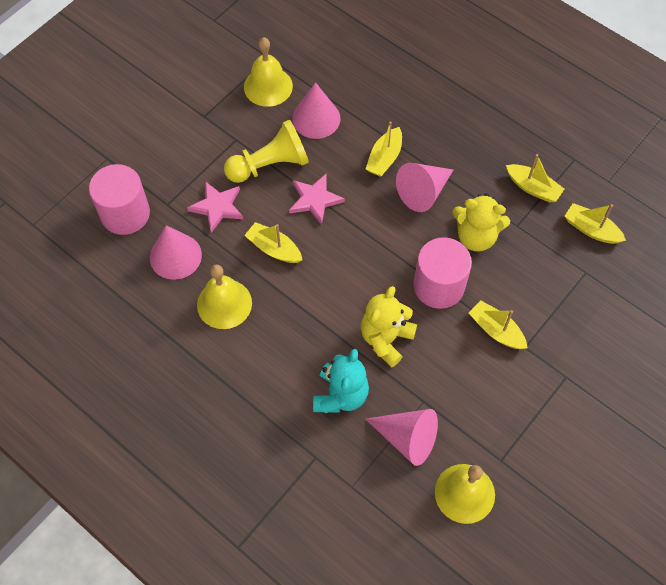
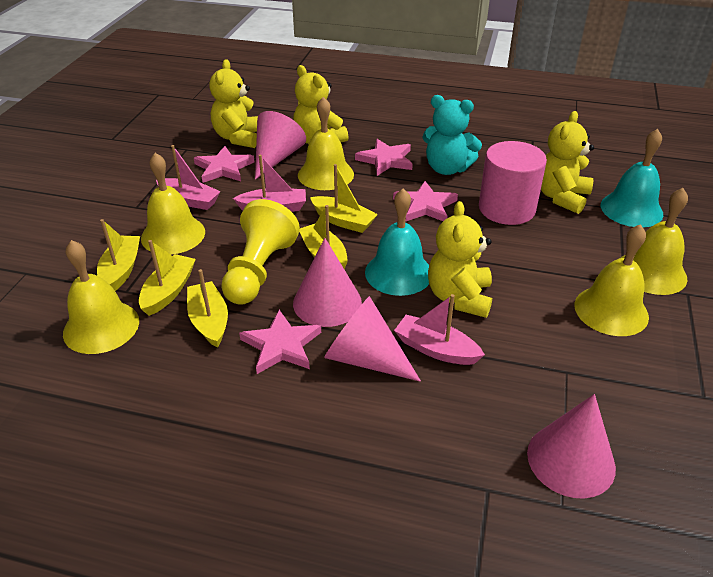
pink boat: 0 -> 3
pink cylinder: 2 -> 1
pink star: 2 -> 4
turquoise bell: 0 -> 2
yellow bell: 3 -> 5
yellow teddy bear: 2 -> 4

